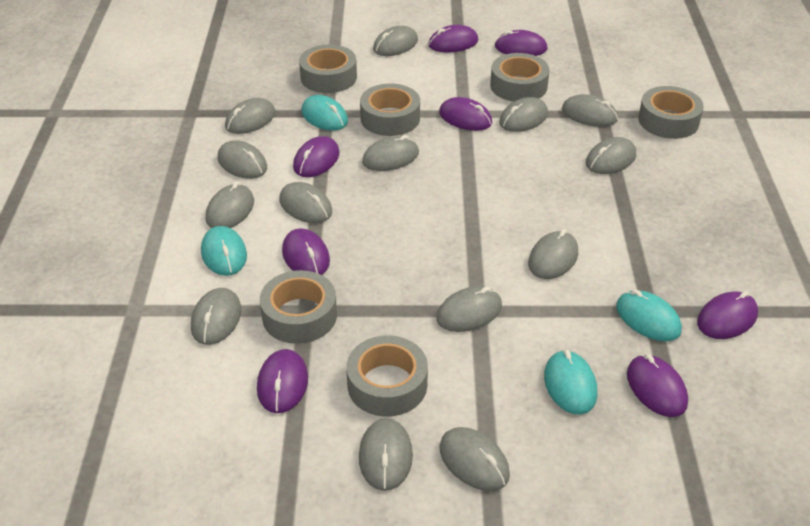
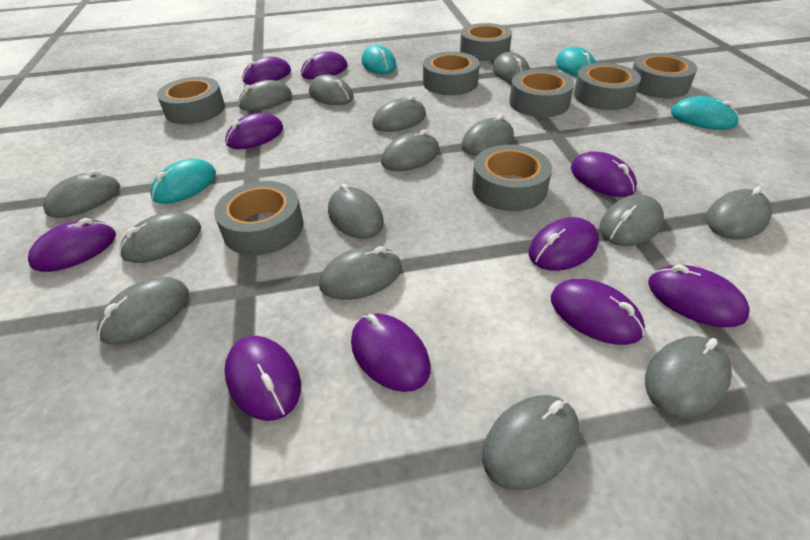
grey mouse: 14 -> 15
grey tape: 6 -> 8
purple mouse: 8 -> 10

